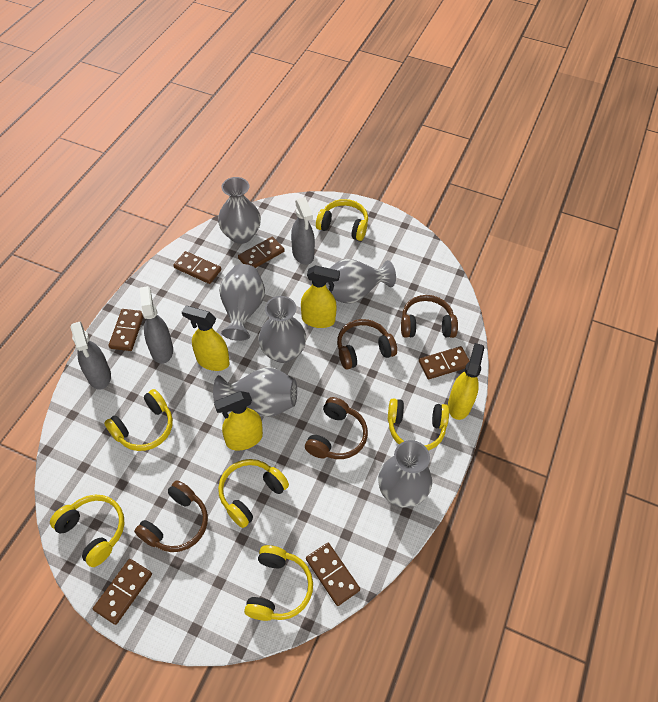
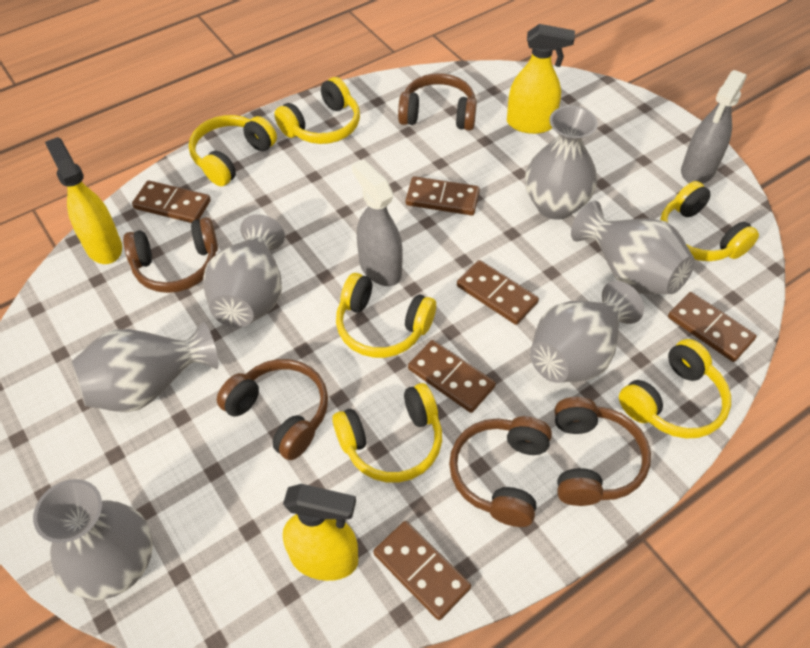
brown headphones: 4 -> 5
grey spray bottle: 3 -> 2
yellow spray bottle: 4 -> 3

